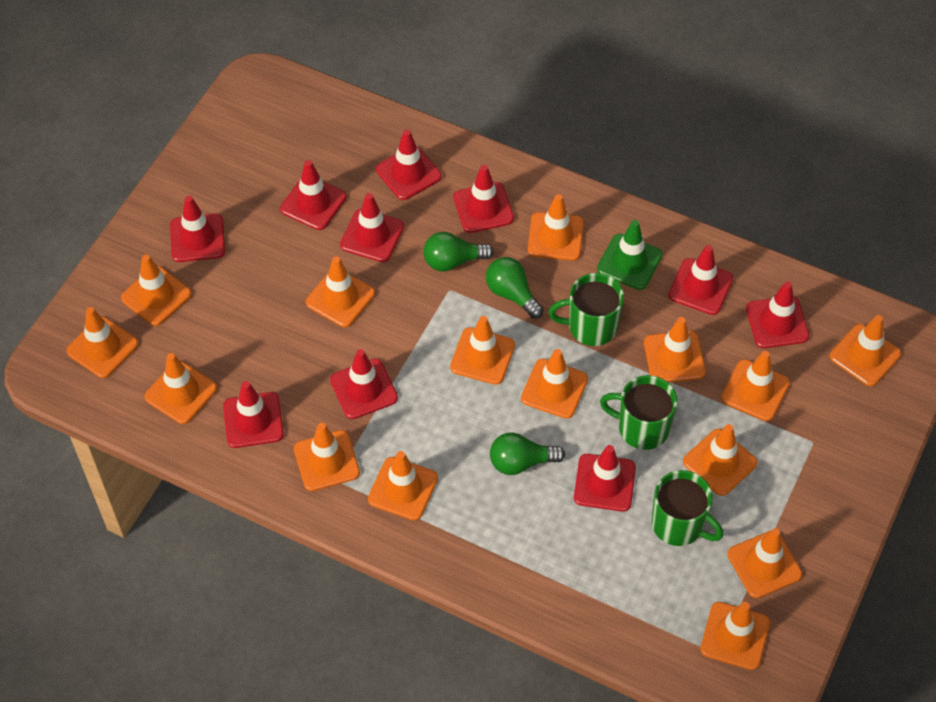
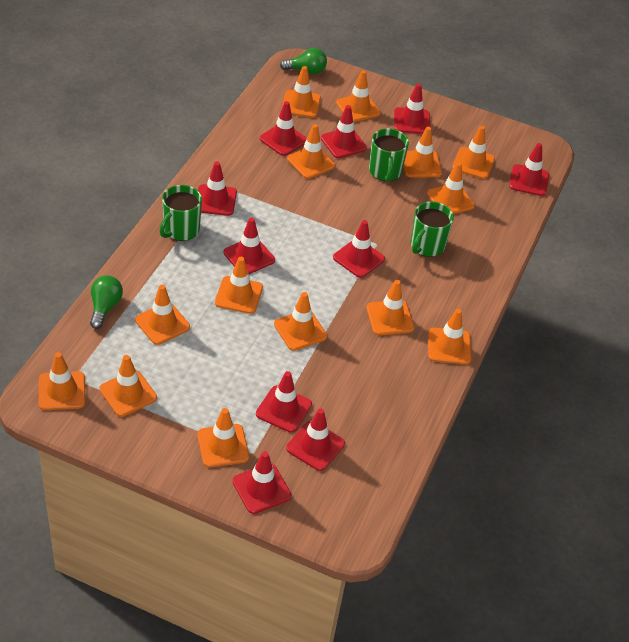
green light bulb: 3 -> 2
green traffic cone: 1 -> 0
orange traffic cone: 15 -> 14

